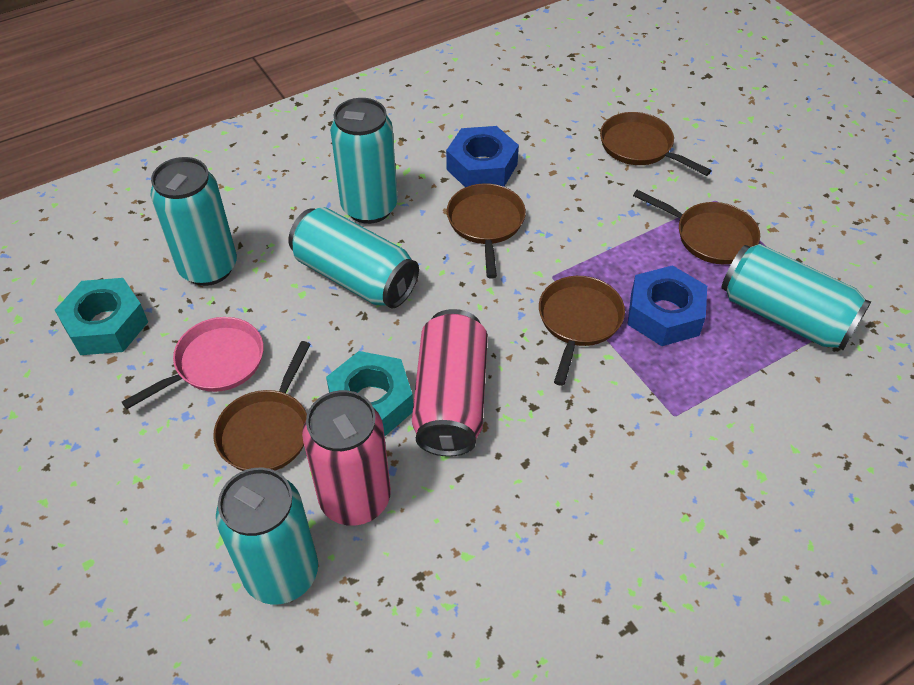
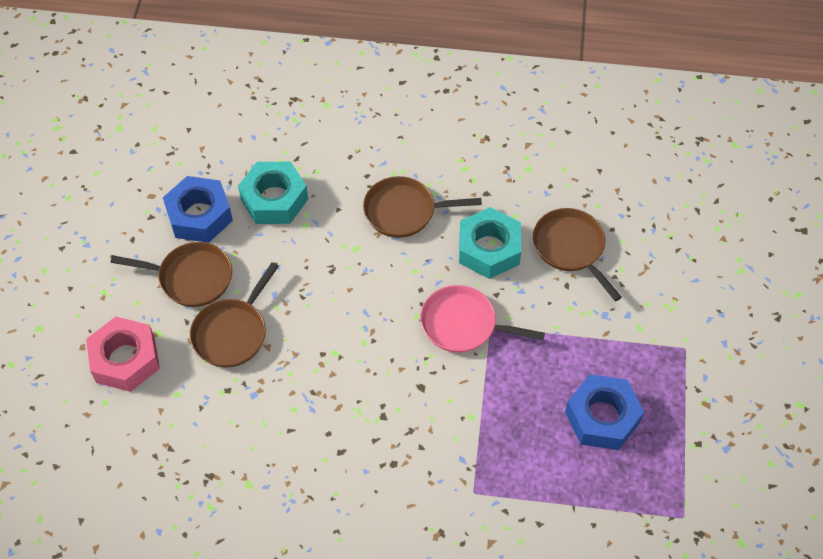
brown pan: 5 -> 4
pink can: 2 -> 0
pink nut: 0 -> 1
turquoise can: 5 -> 0

